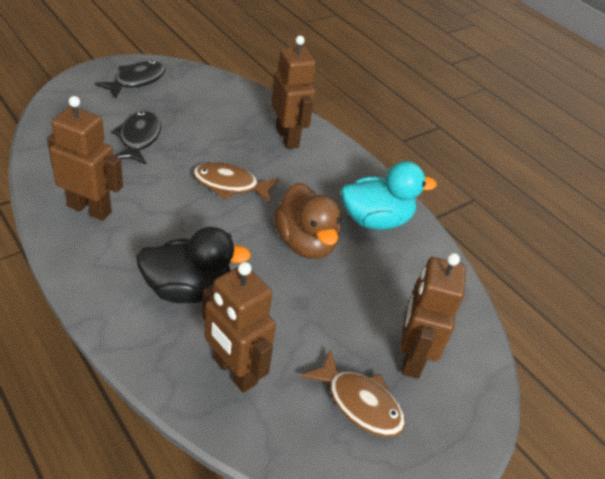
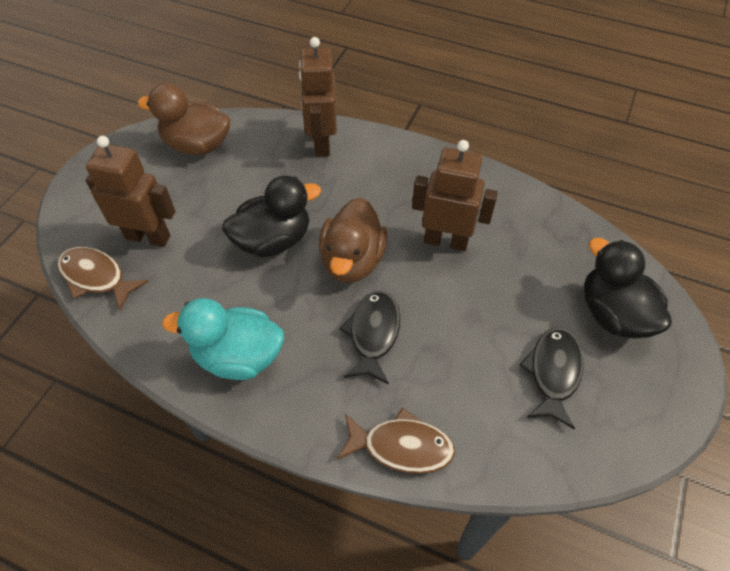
black duck: 1 -> 2
brown duck: 1 -> 2
brown robot: 4 -> 3

